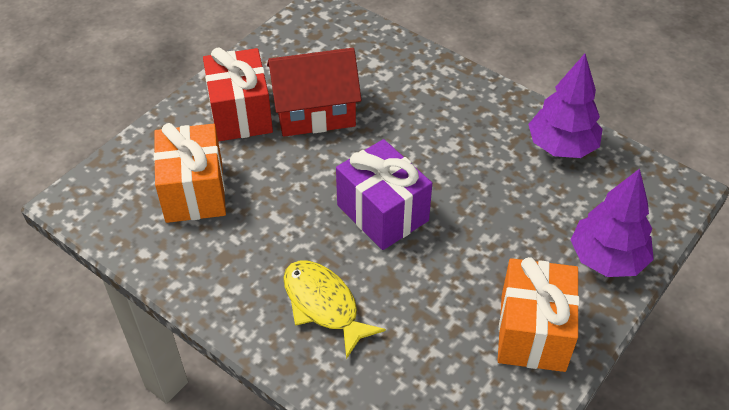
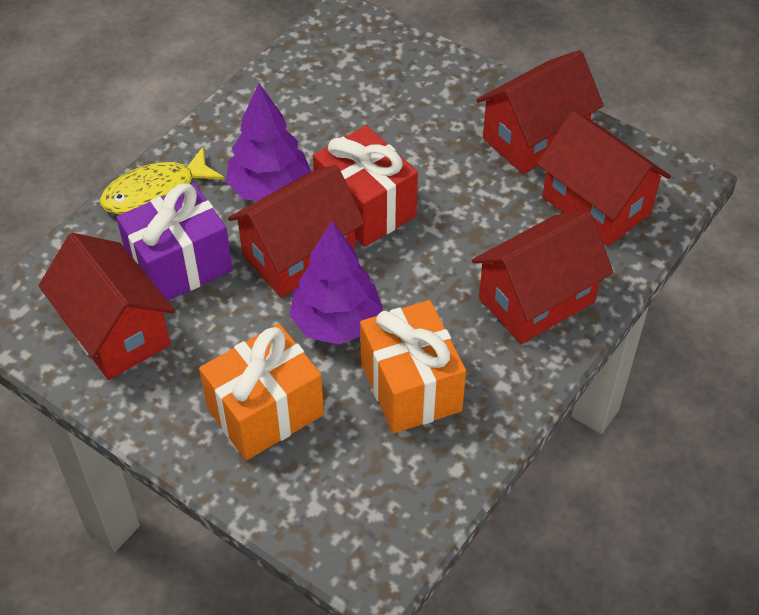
red house: 1 -> 5

